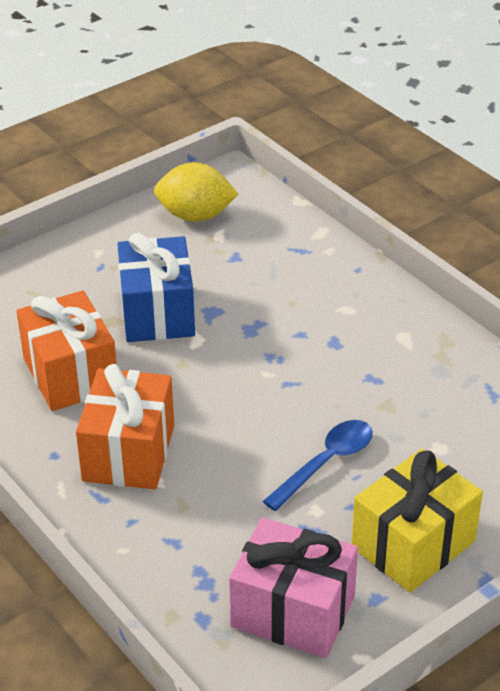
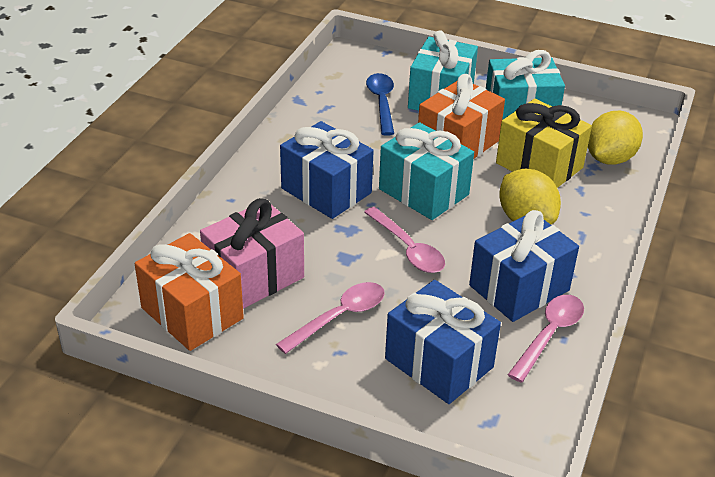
blue gift: 1 -> 3
pink spoon: 0 -> 3
turquoise gift: 0 -> 3
yellow lemon: 1 -> 2

